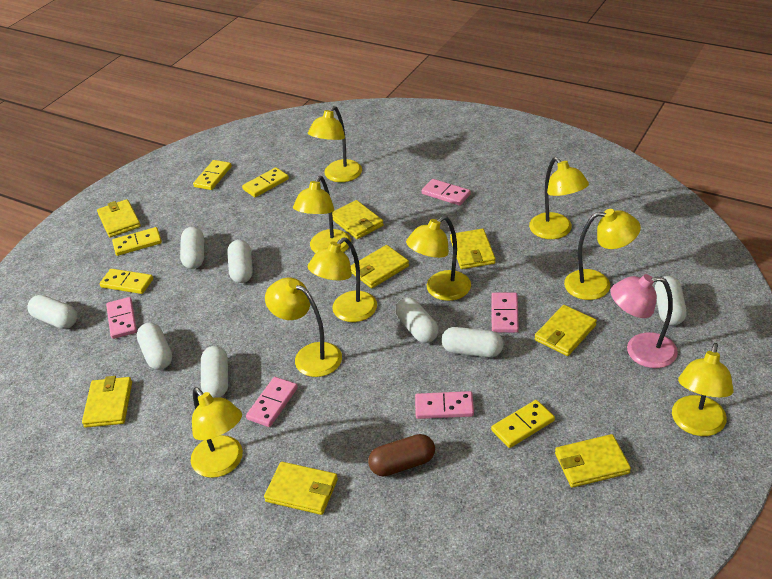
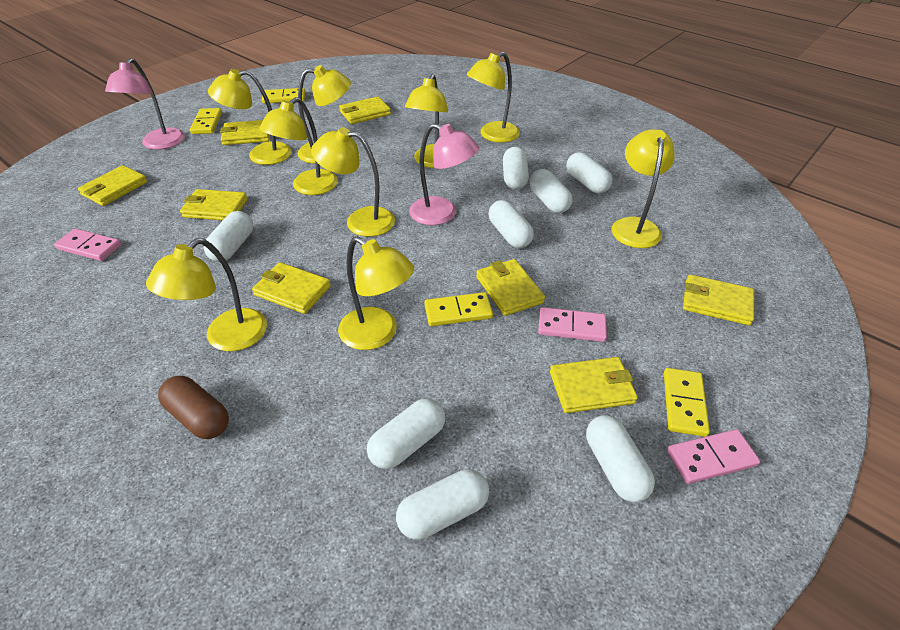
pink domino: 5 -> 3
pink lamp: 1 -> 2
yellow domino: 5 -> 4

